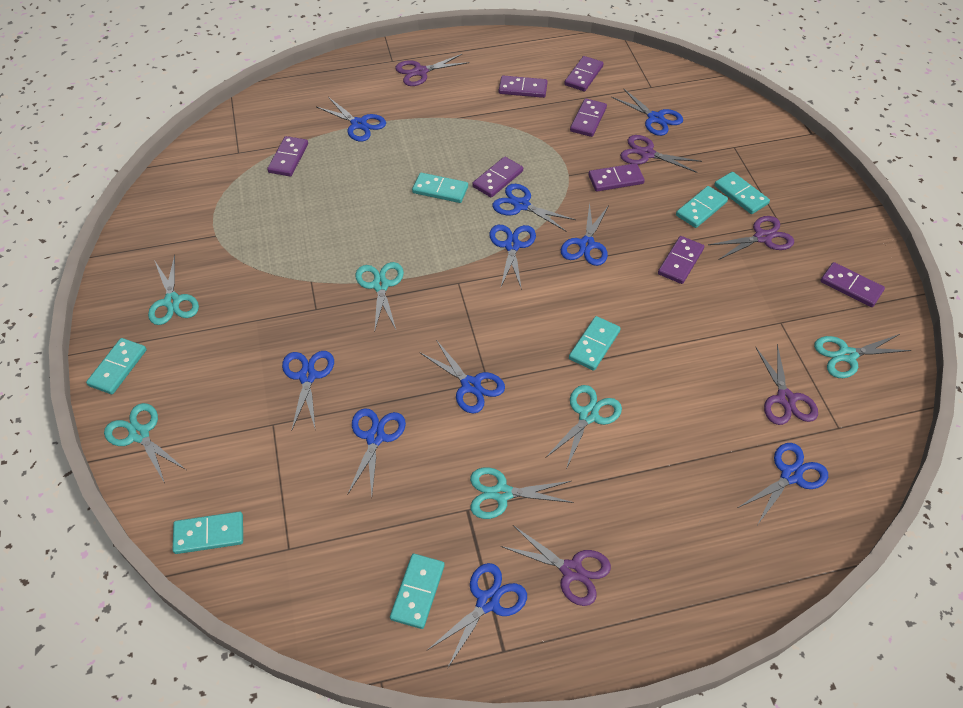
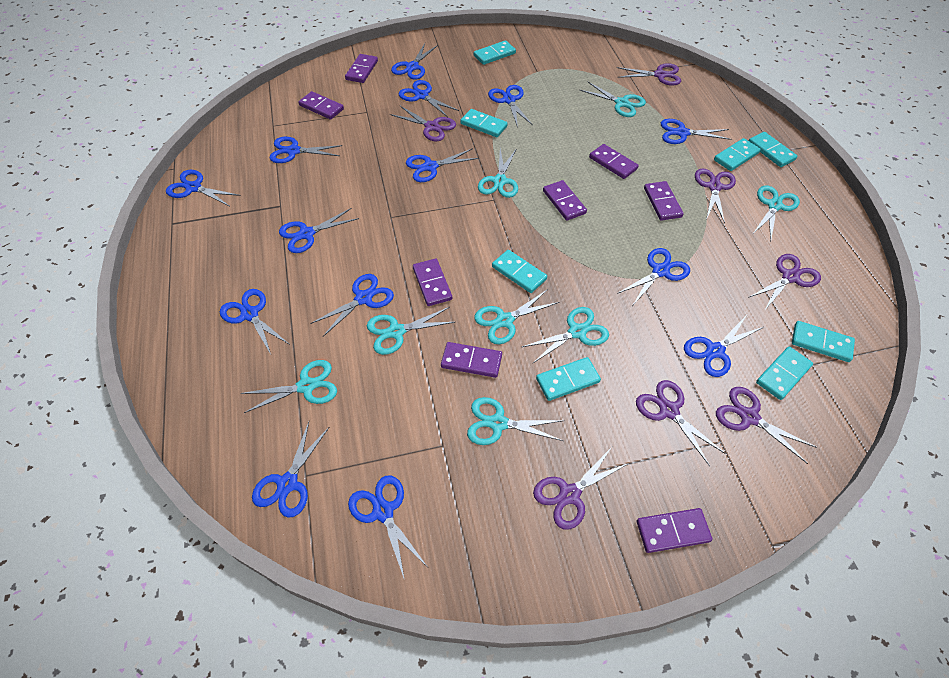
blue scissors: 10 -> 14
purple scissors: 5 -> 7
turquoise domino: 7 -> 8
turquoise scissors: 6 -> 8

